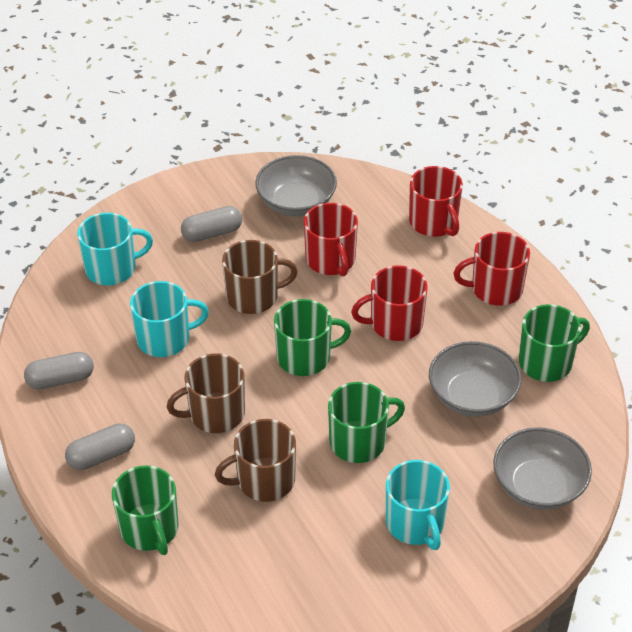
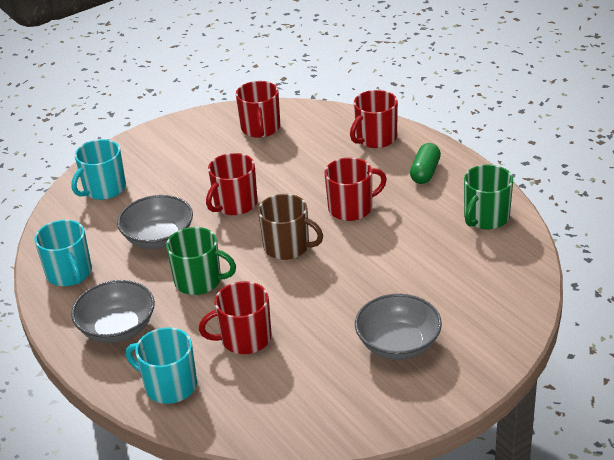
brown mug: 3 -> 1
green capsule: 0 -> 1
green mug: 4 -> 2
grey capsule: 3 -> 0
red mug: 4 -> 5

